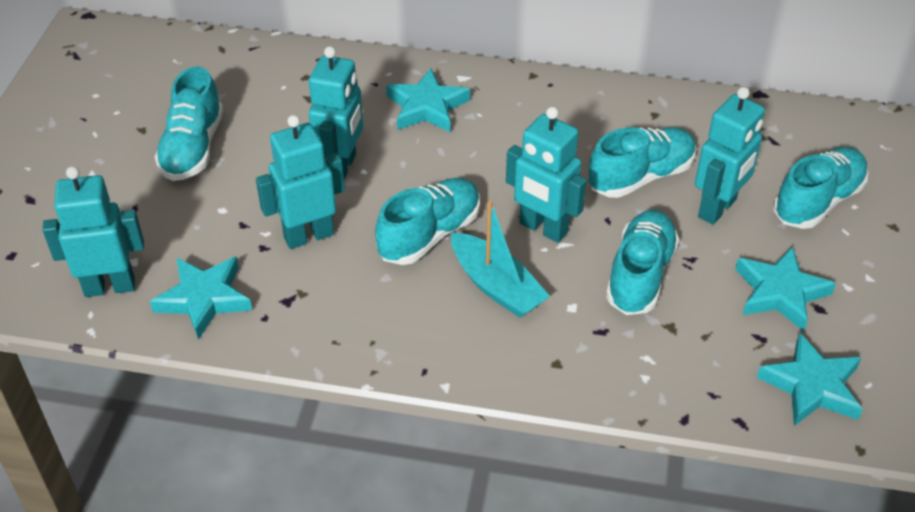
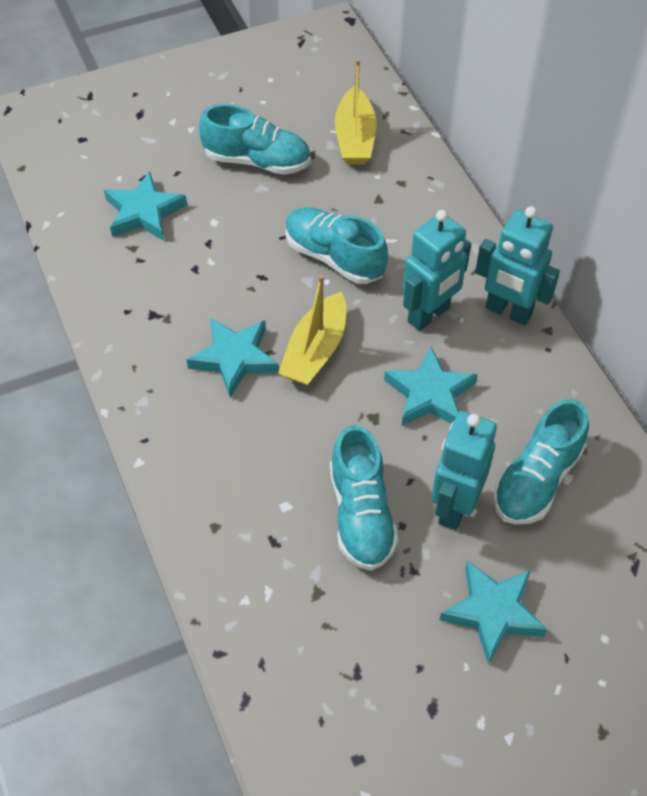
turquoise boat: 1 -> 0
turquoise robot: 5 -> 3
turquoise shoe: 5 -> 4
yellow boat: 0 -> 2

